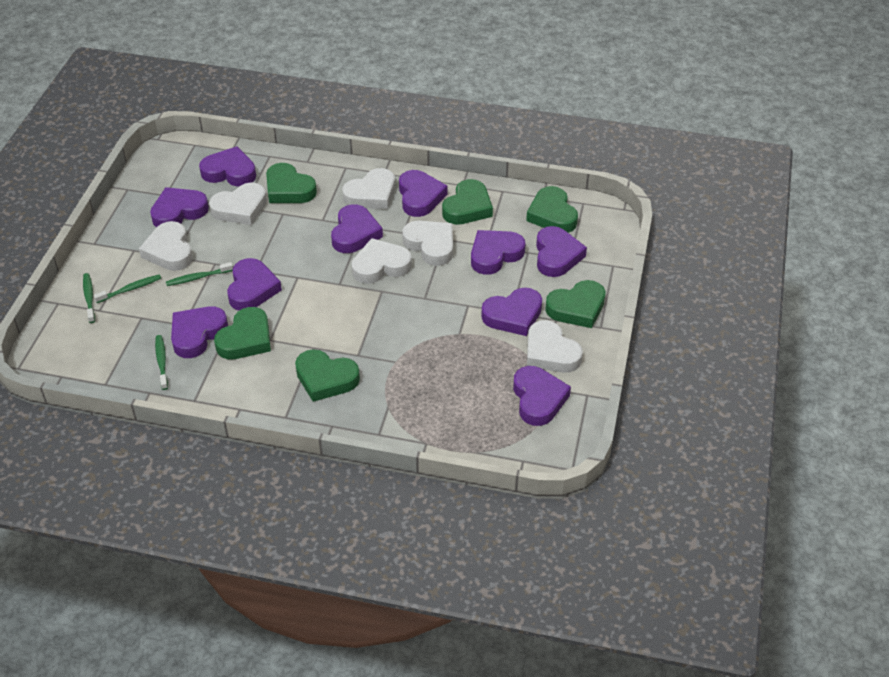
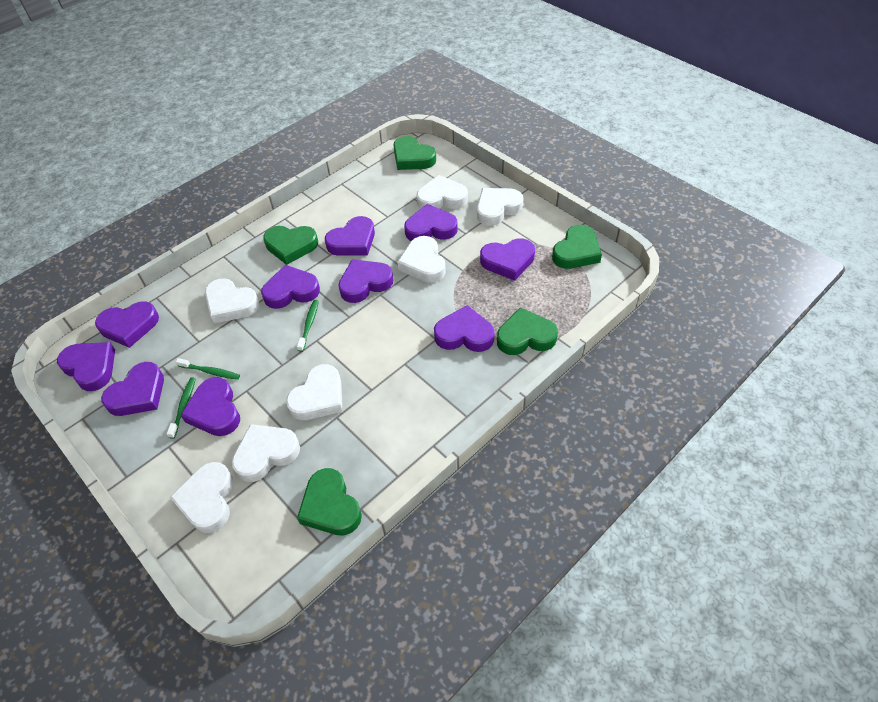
green heart: 6 -> 5
green toothbrush: 4 -> 3
white heart: 6 -> 7

